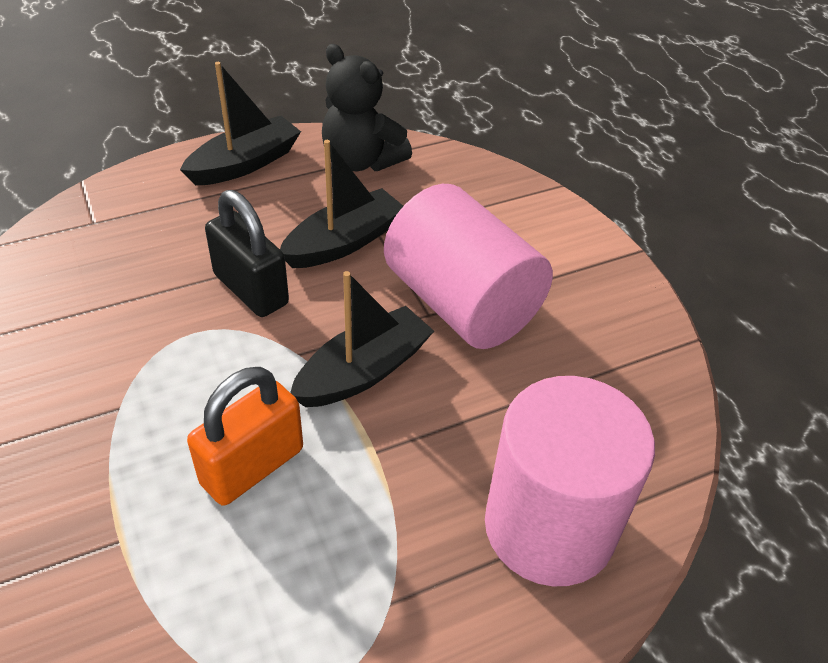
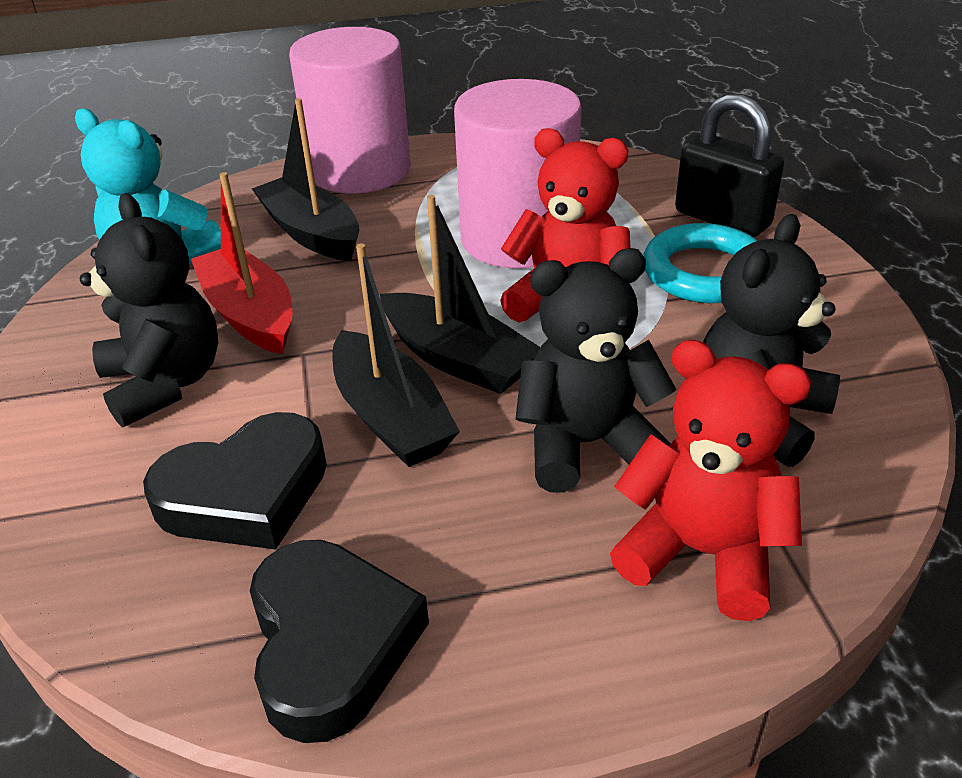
black heart: 0 -> 2
black teddy bear: 1 -> 3
orange padlock: 1 -> 0
red boat: 0 -> 1
red teddy bear: 0 -> 2
turquoise ring: 0 -> 1
turquoise teddy bear: 0 -> 1

